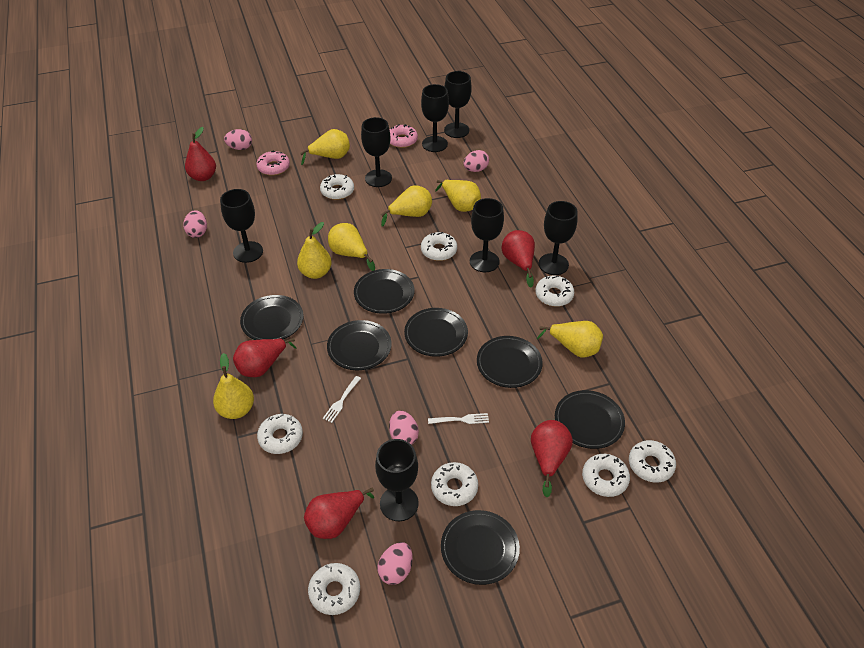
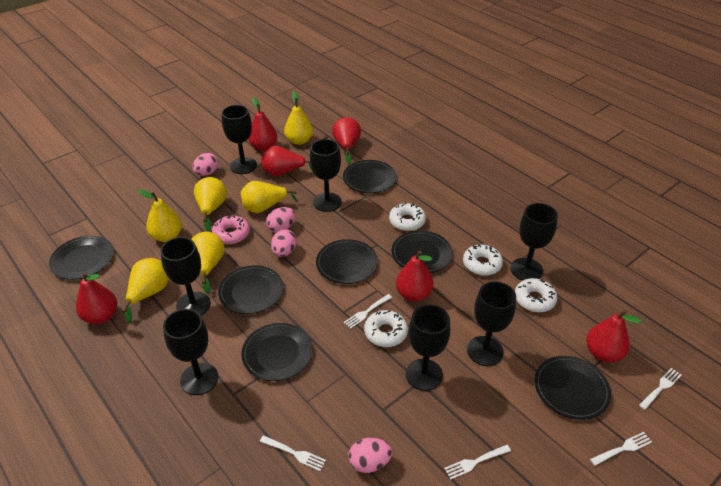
pink donut: 2 -> 1
pink egg: 5 -> 4
red pear: 5 -> 6
white donut: 8 -> 4
white fork: 2 -> 5
yellow pear: 7 -> 6

